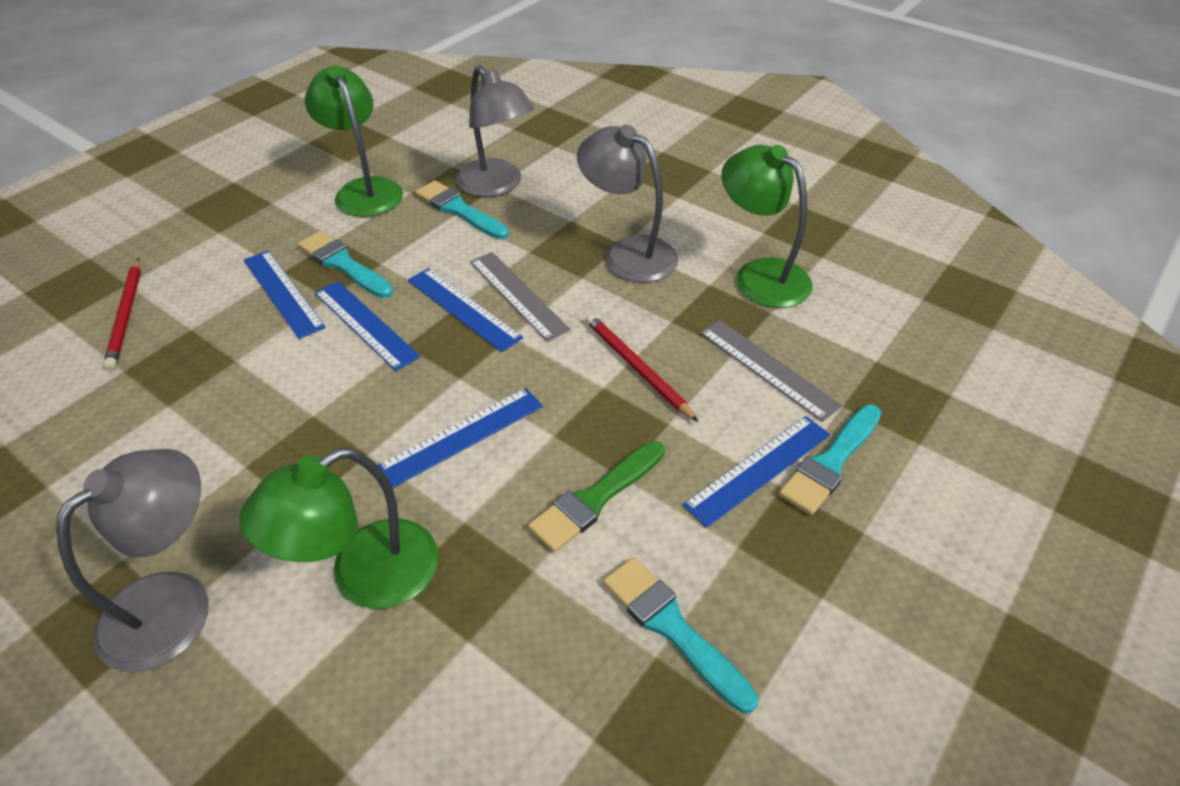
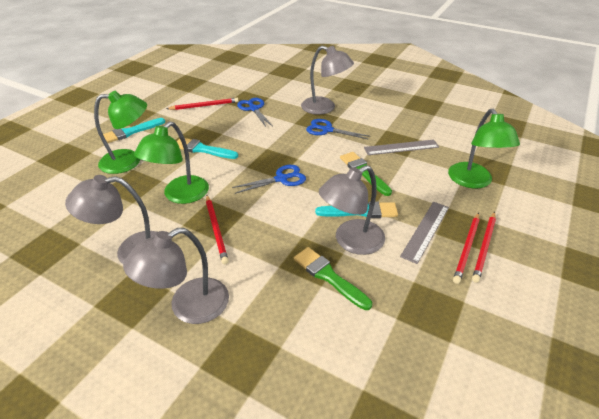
blue ruler: 5 -> 0
blue scissors: 0 -> 3
green brush: 1 -> 2
grey lamp: 3 -> 4
red pencil: 2 -> 4
turquoise brush: 4 -> 3

